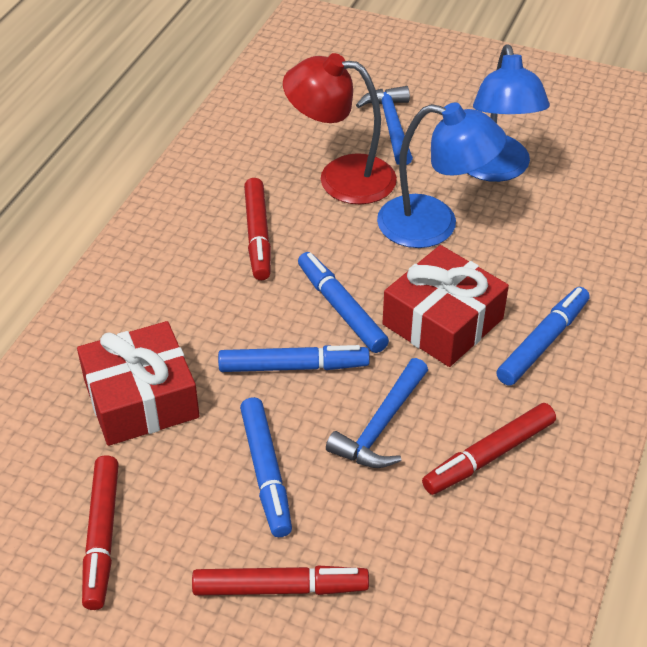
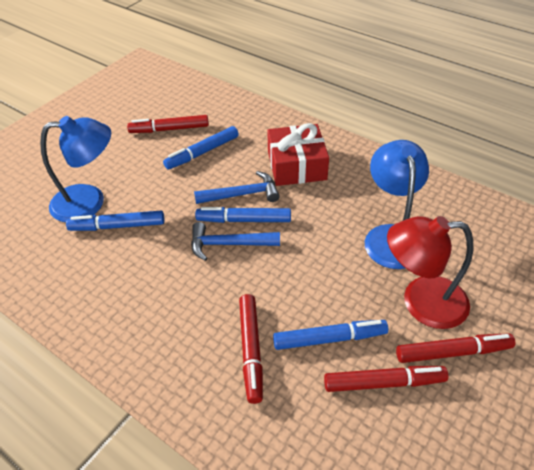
red gift: 2 -> 1

